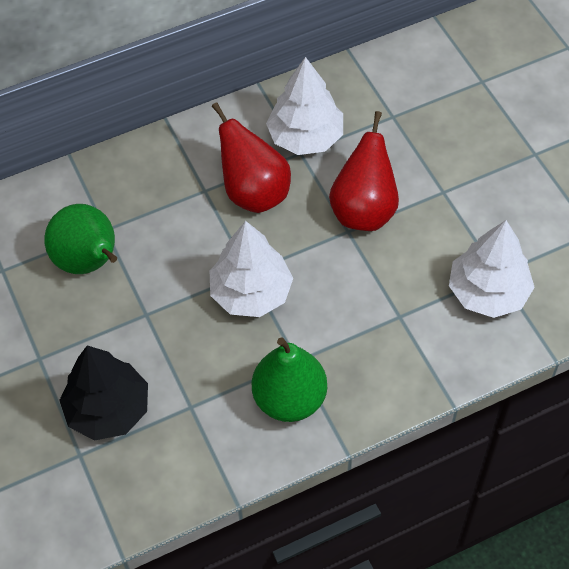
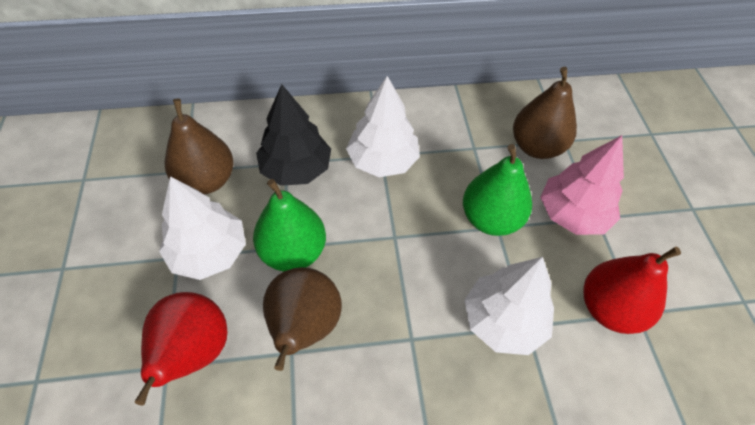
brown pear: 0 -> 3
pink tree: 0 -> 1

